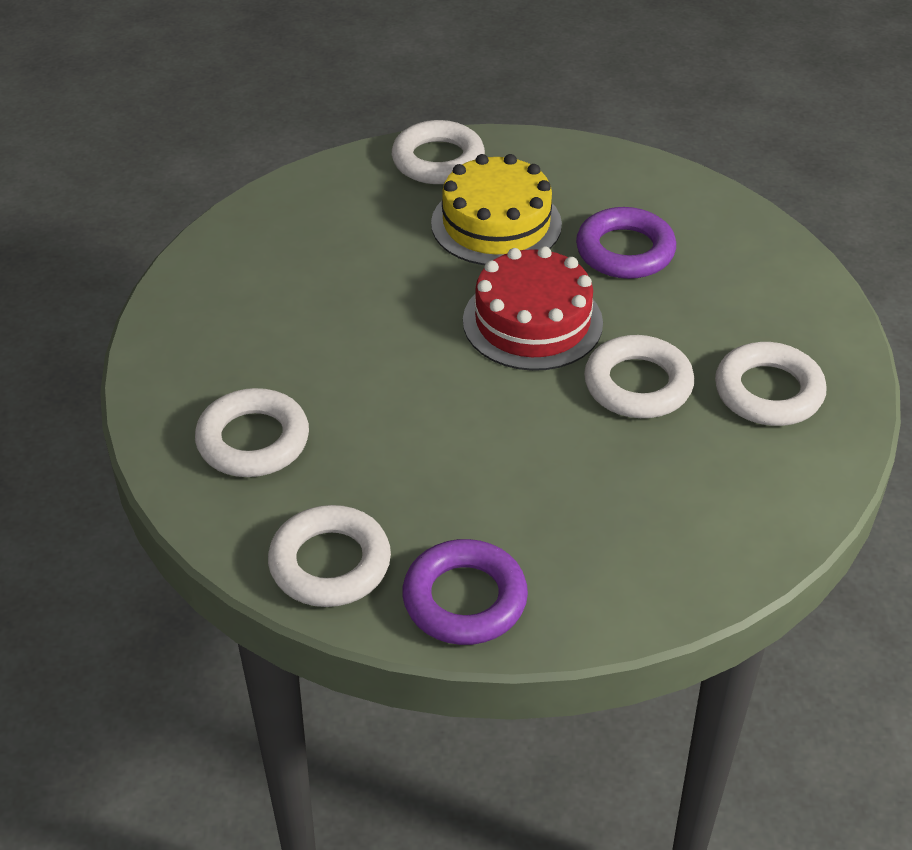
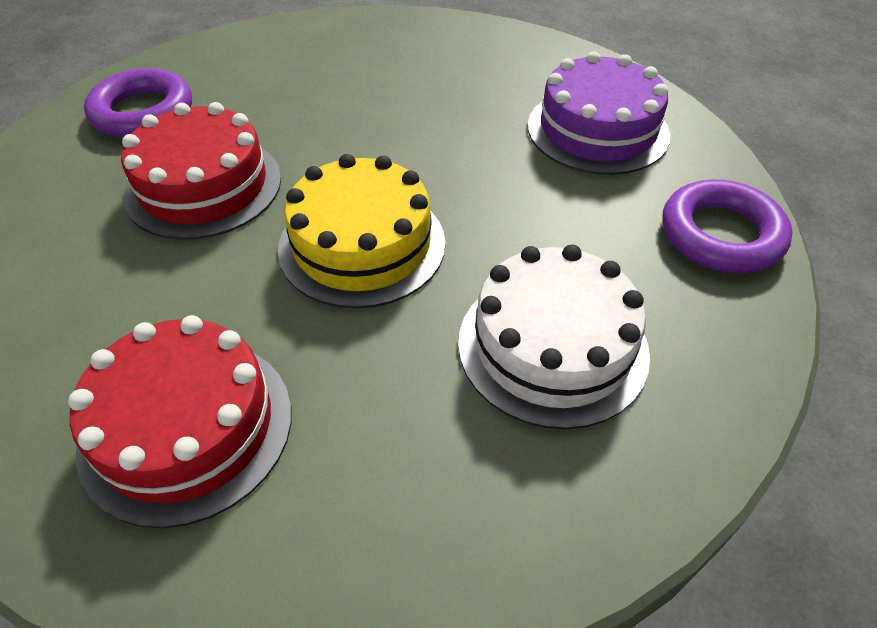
purple cake: 0 -> 1
red cake: 1 -> 2
white cake: 0 -> 1
white ring: 5 -> 0

